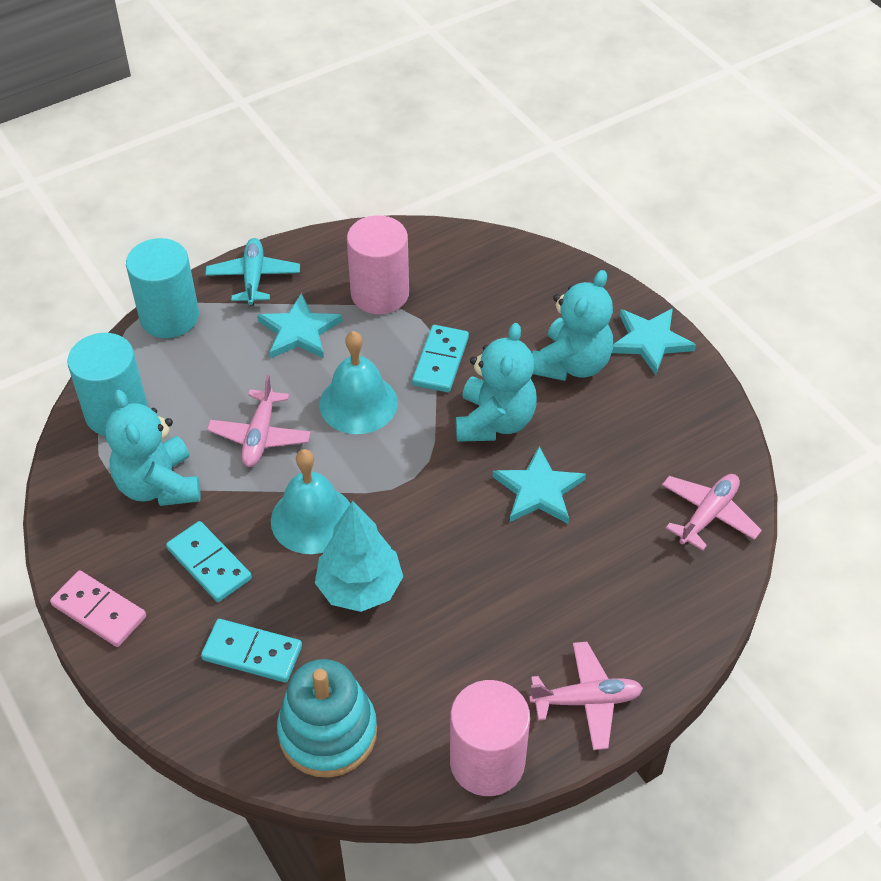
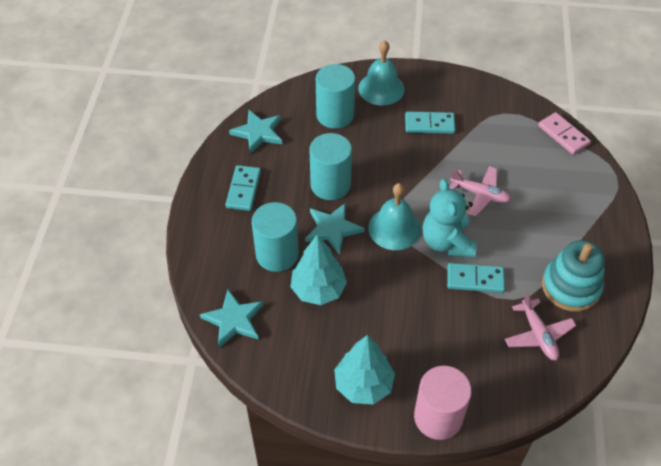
pink cylinder: 2 -> 1
pink plane: 3 -> 2
turquoise cylinder: 2 -> 3
turquoise plane: 1 -> 0
turquoise teddy bear: 3 -> 1
turquoise tree: 1 -> 2

